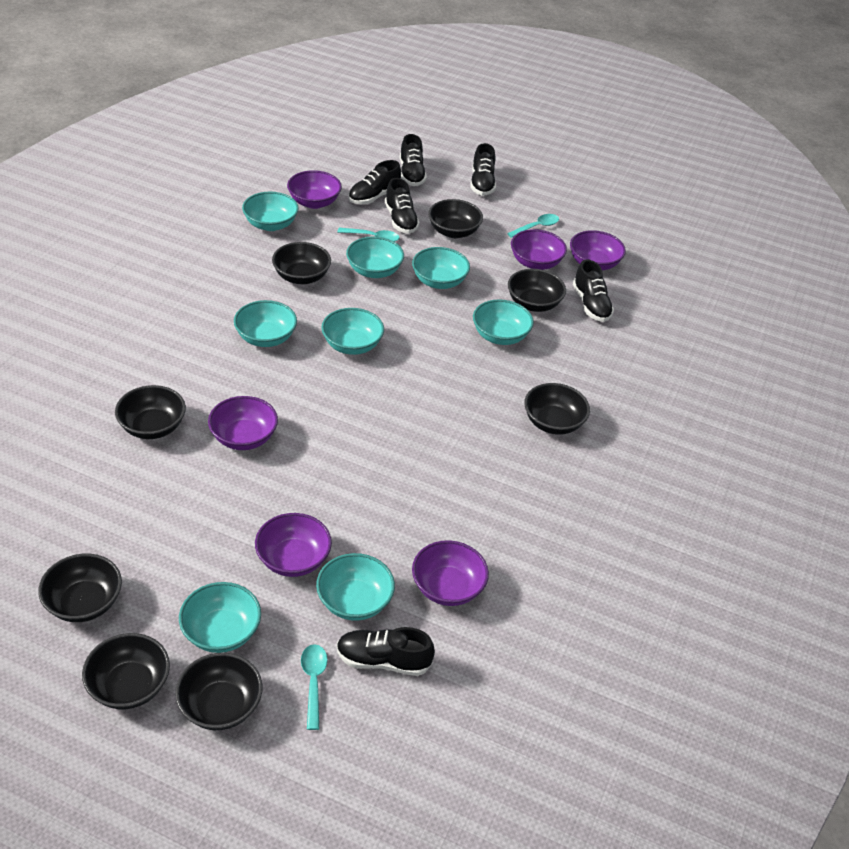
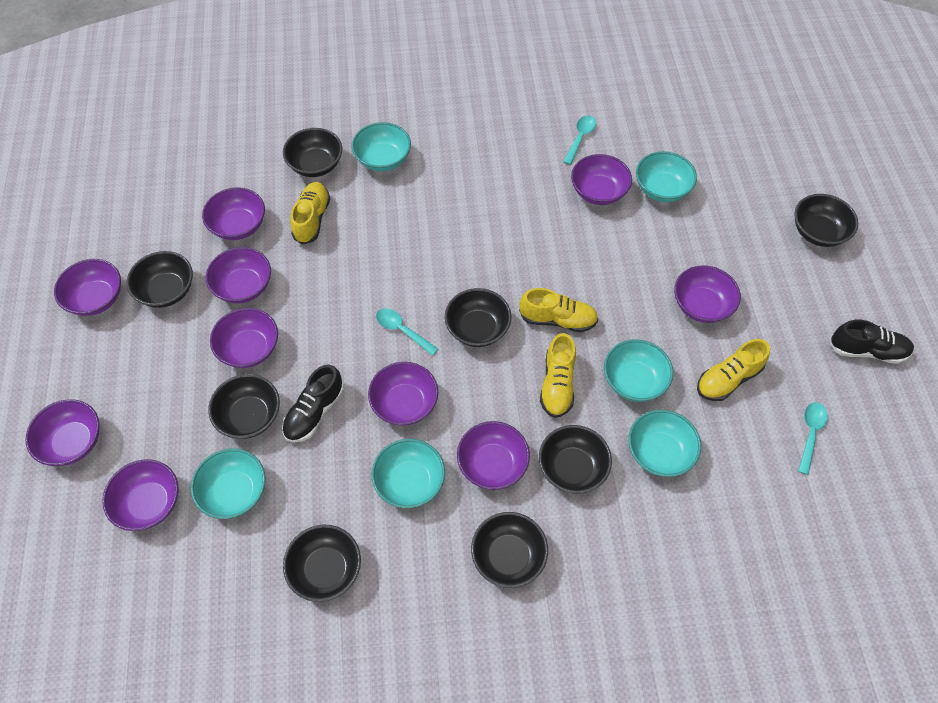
black shoe: 6 -> 2
purple bowl: 6 -> 10
turquoise bowl: 8 -> 6
yellow shoe: 0 -> 4

